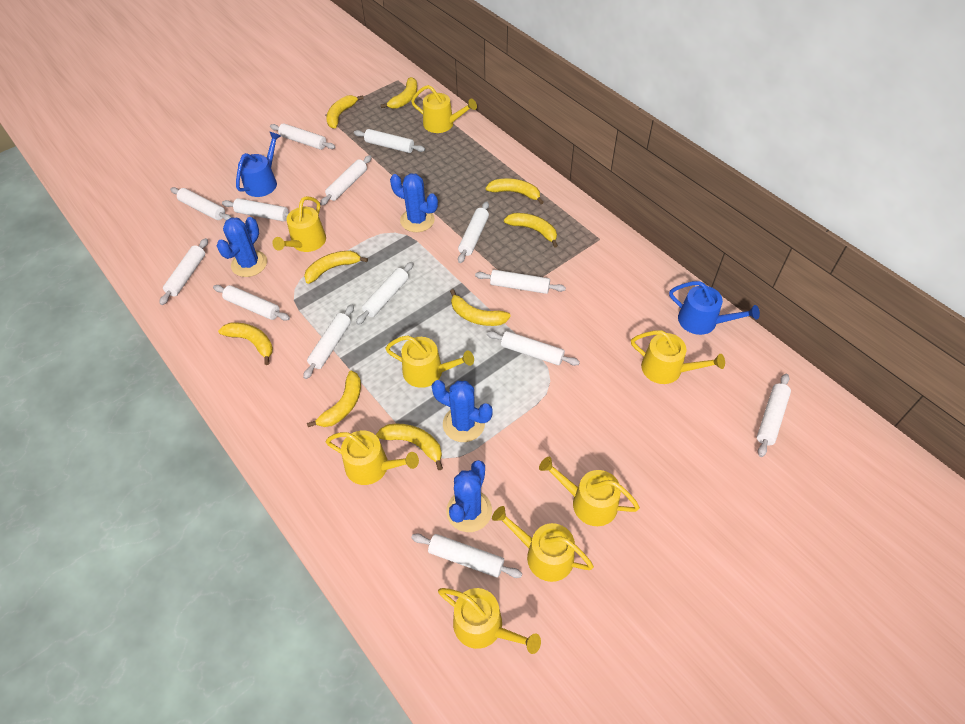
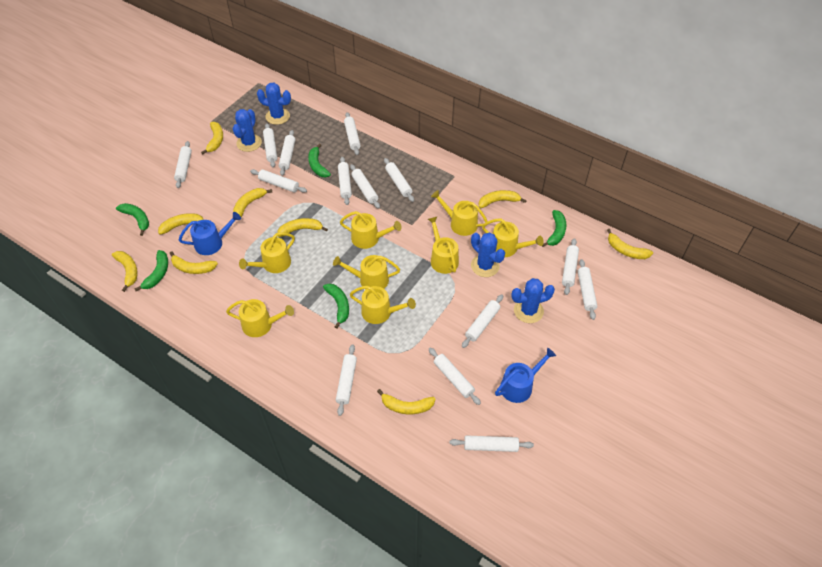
green banana: 0 -> 5

